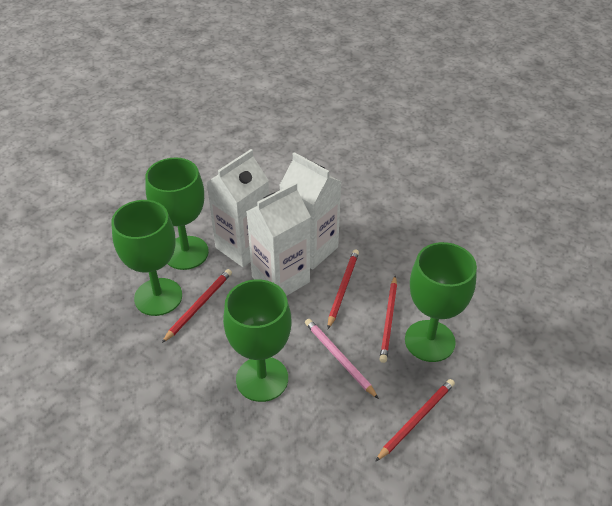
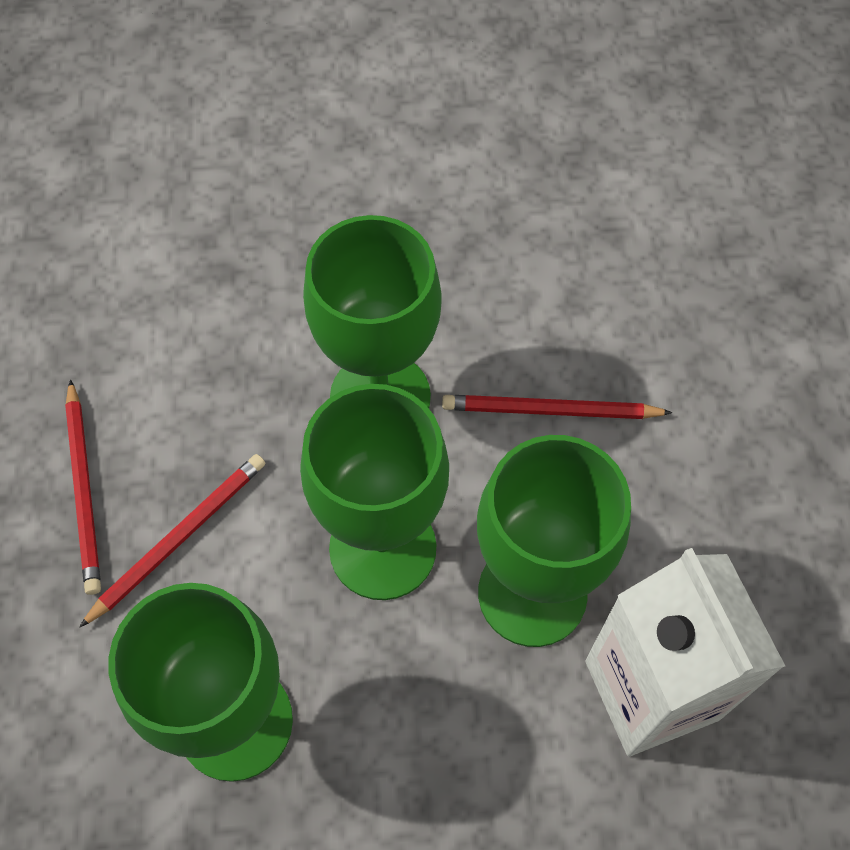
pink pencil: 1 -> 0
red pencil: 4 -> 3
white carton: 3 -> 1

